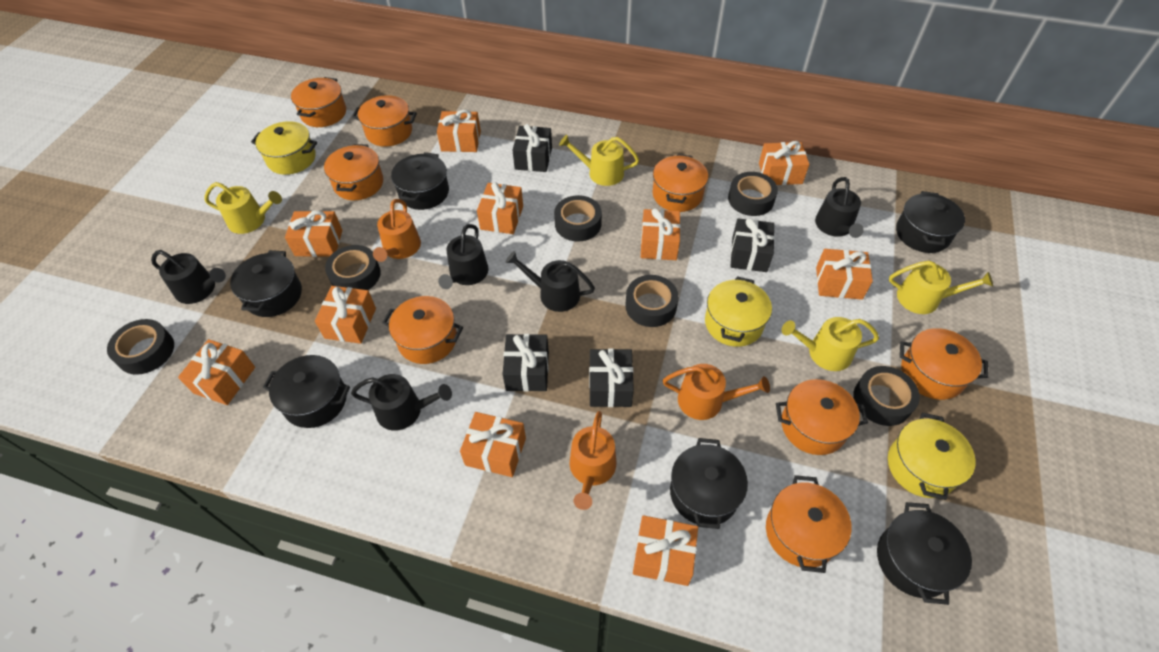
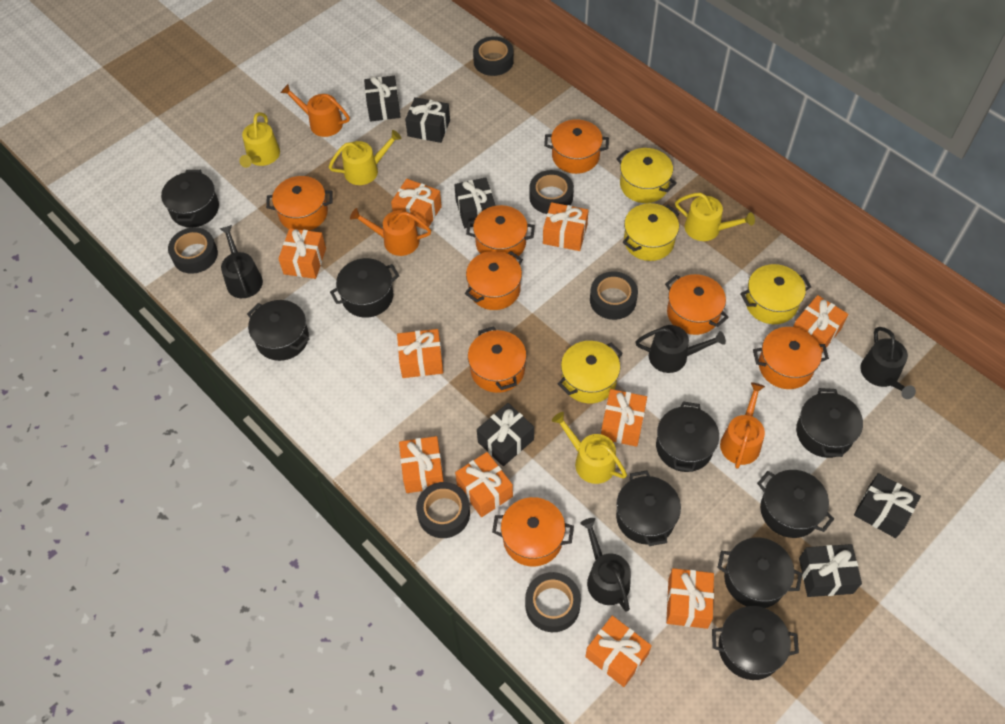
black gift: 4 -> 6
black pot: 6 -> 9
black watering can: 5 -> 4
yellow pot: 3 -> 4

